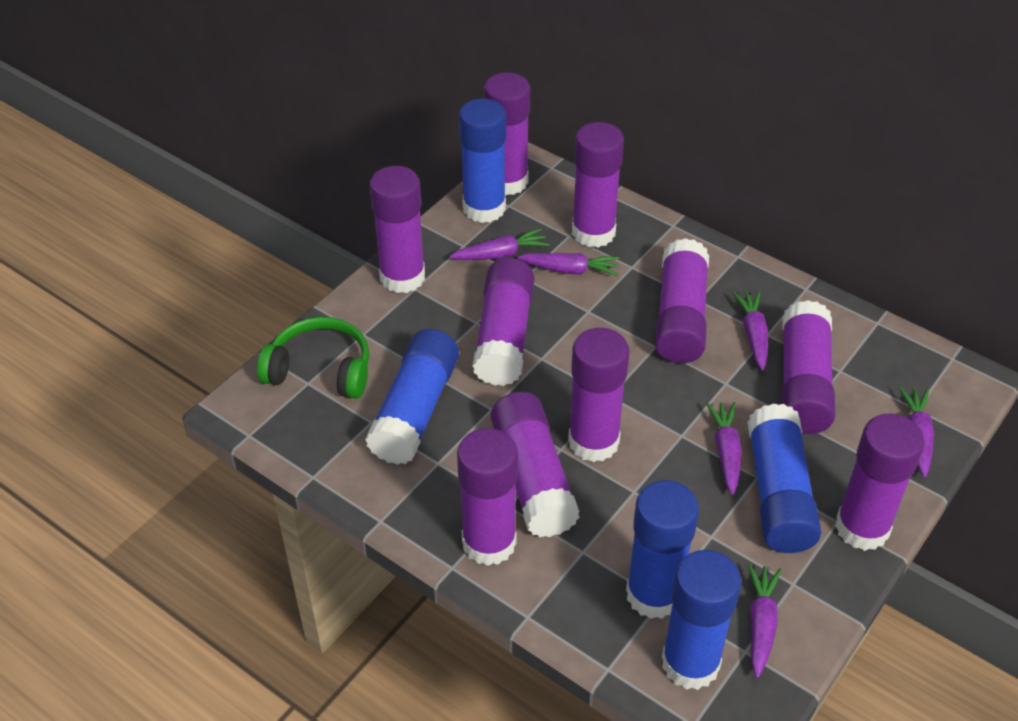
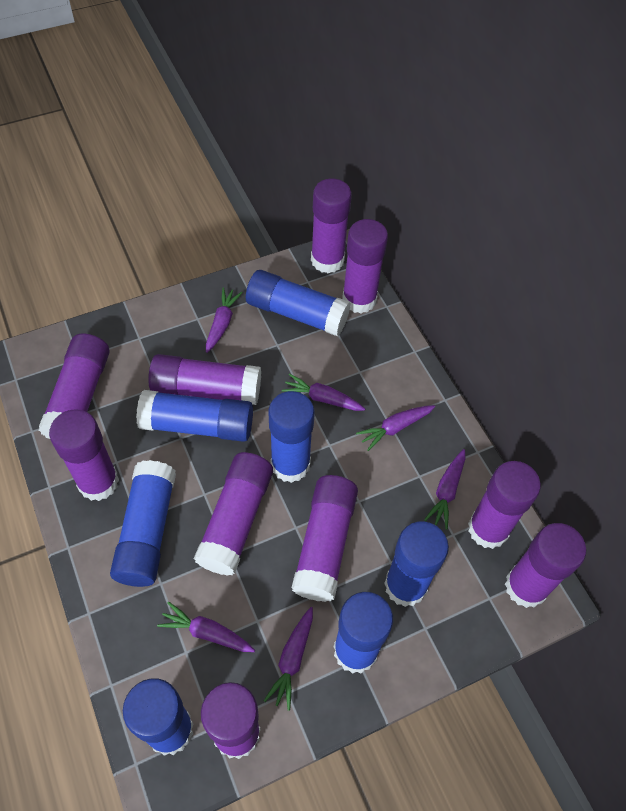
blue glue stick: 5 -> 7
green headphones: 1 -> 0

